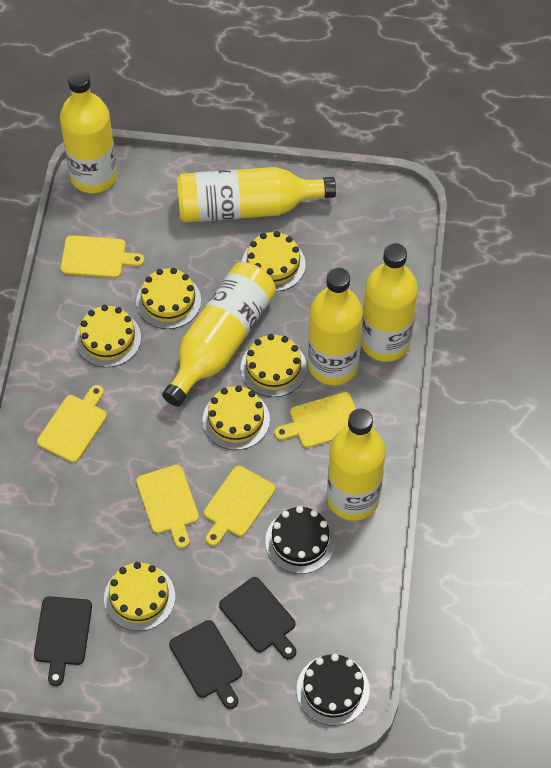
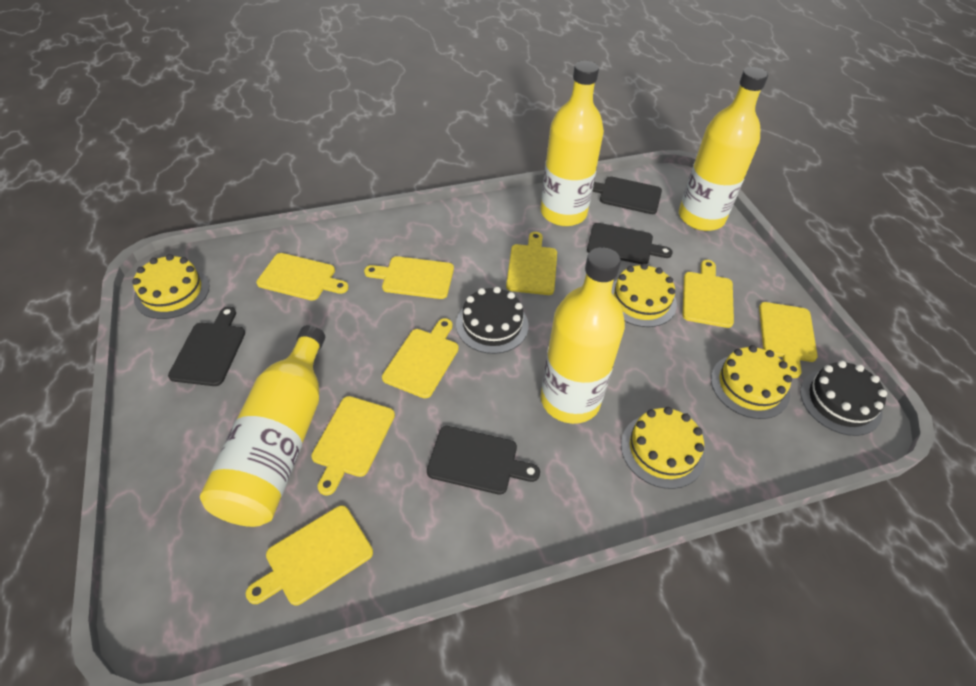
black cutting board: 3 -> 4
yellow bottle: 6 -> 4
yellow cake: 6 -> 4
yellow cutting board: 5 -> 8

